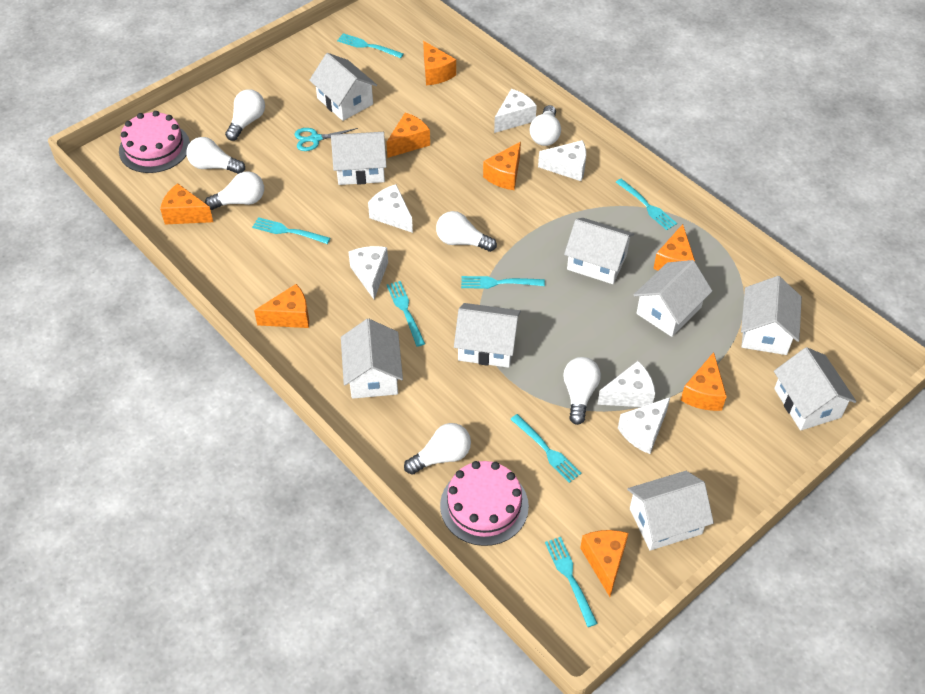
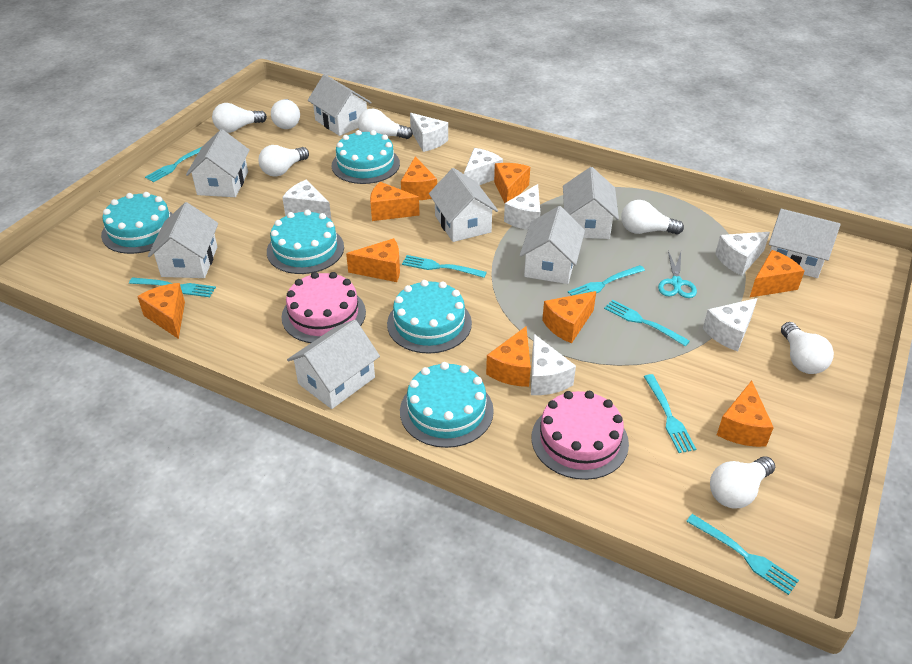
orange cheese: 8 -> 9
turquoise cake: 0 -> 5
white cheese: 6 -> 7
white house: 9 -> 8

